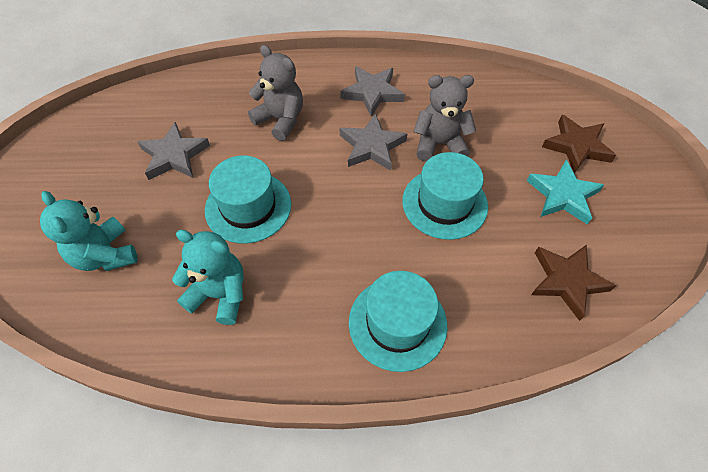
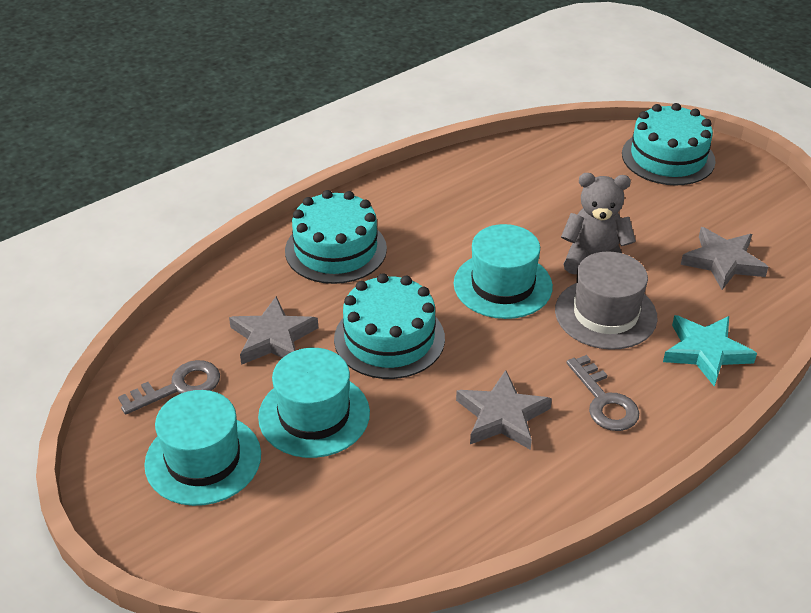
brown star: 2 -> 0
grey hat: 0 -> 1
grey key: 0 -> 2
grey teddy bear: 2 -> 1
turquoise cake: 0 -> 3
turquoise teddy bear: 2 -> 0

